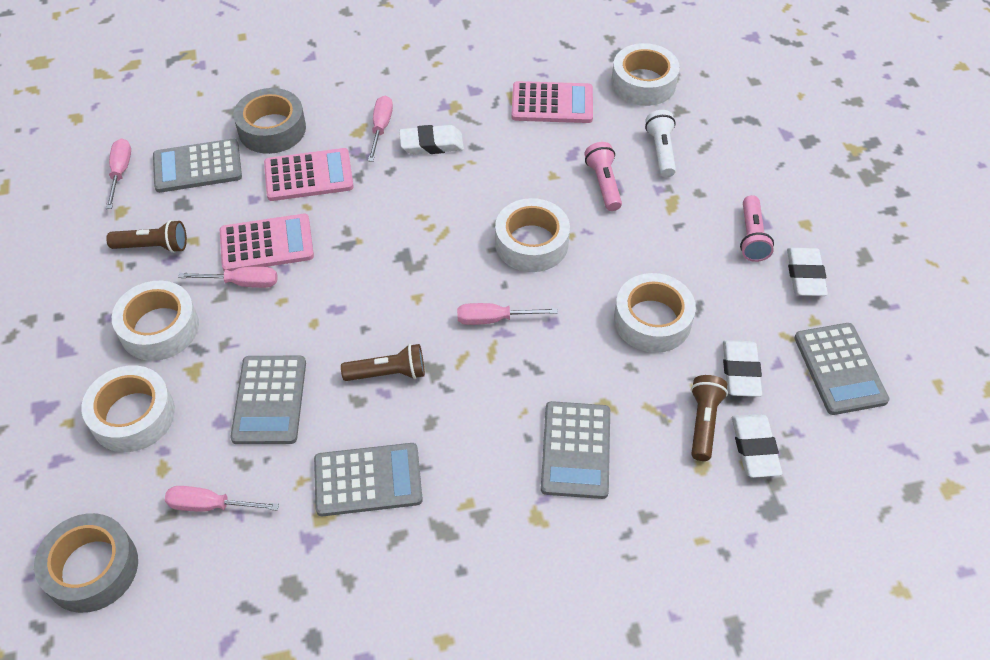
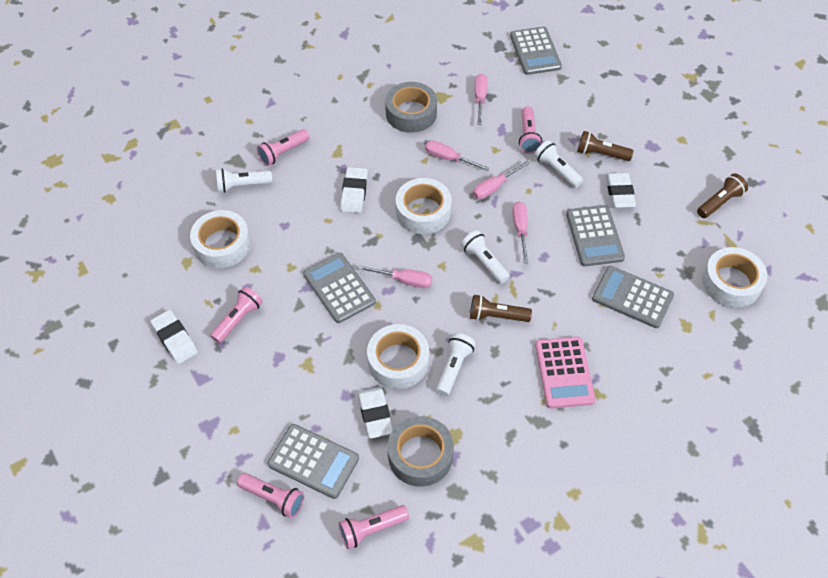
pink calculator: 3 -> 1
pink flashlight: 2 -> 5
white flashlight: 1 -> 4
white tape: 5 -> 4

